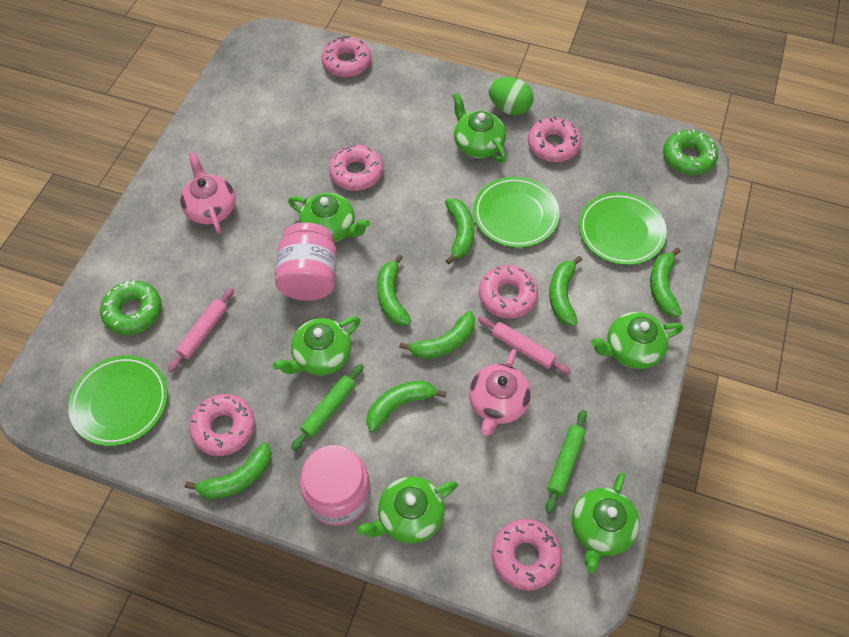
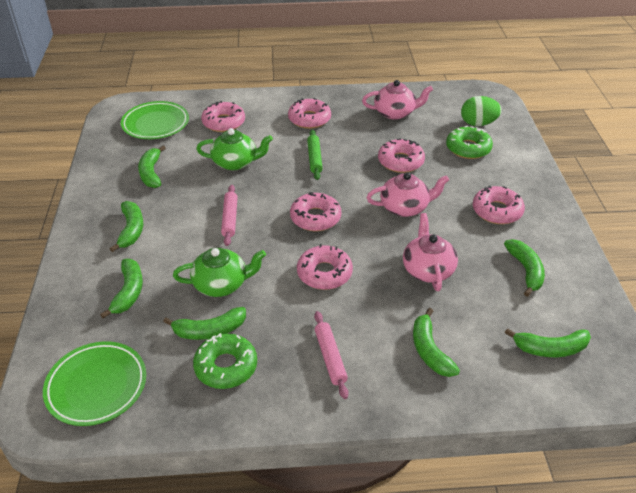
green plate: 3 -> 2
green rolling pin: 2 -> 1
green teapot: 6 -> 2
pink jar: 2 -> 0
pink teapot: 2 -> 3

